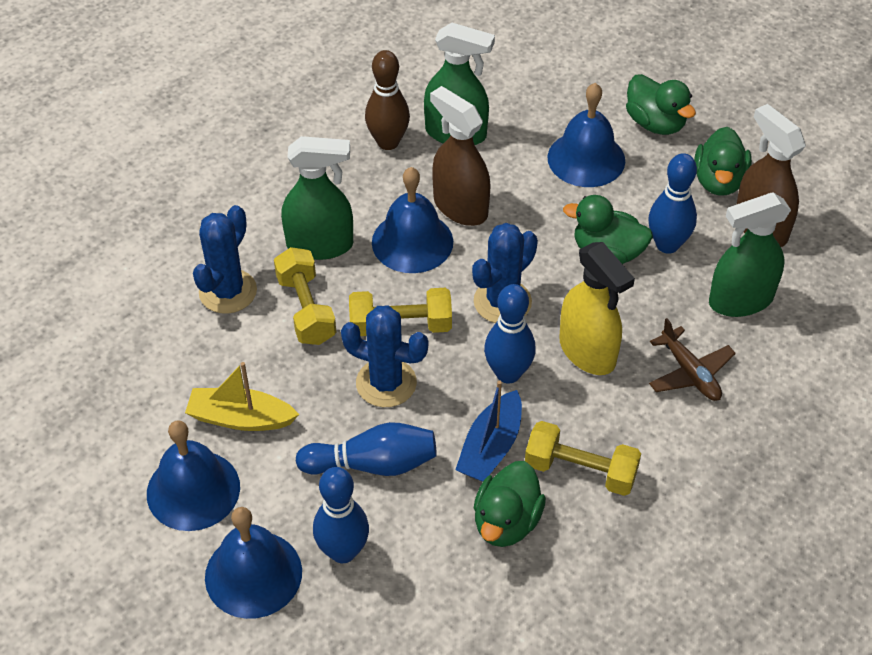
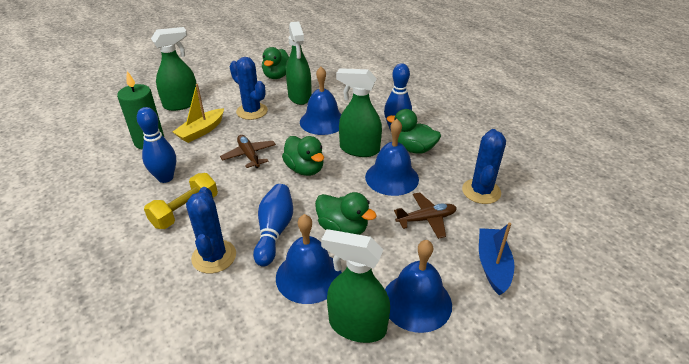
blue bowling pin: 4 -> 3
brown bowling pin: 1 -> 0
brown plane: 1 -> 2
brown spray bottle: 2 -> 0
green candle: 0 -> 1
green spray bottle: 3 -> 4
yellow dumbbell: 3 -> 1
yellow spray bottle: 1 -> 0

